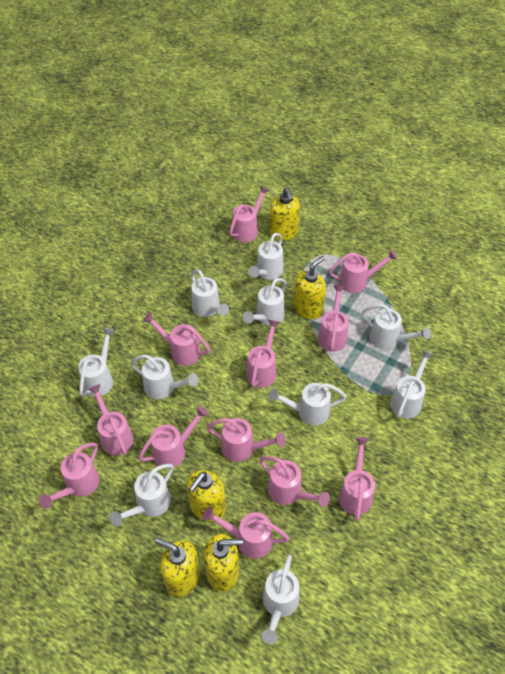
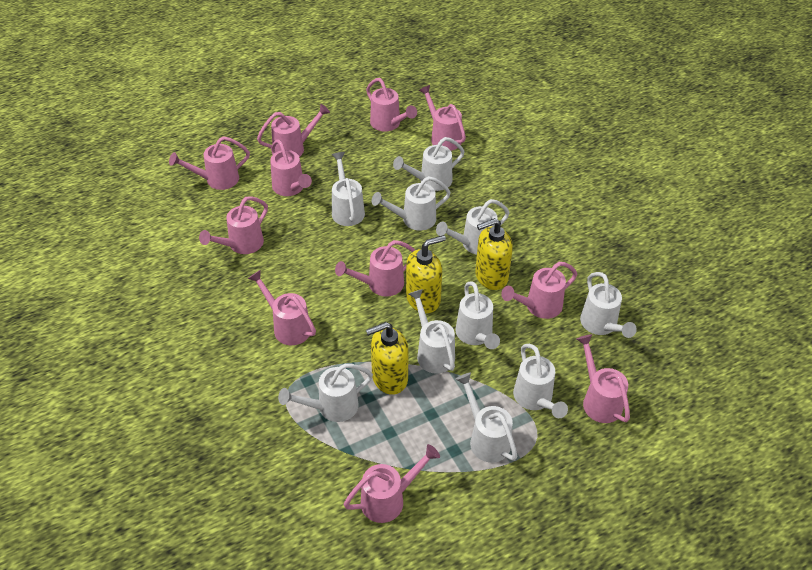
pink watering can: 12 -> 11
yellow soap dispenser: 5 -> 3

